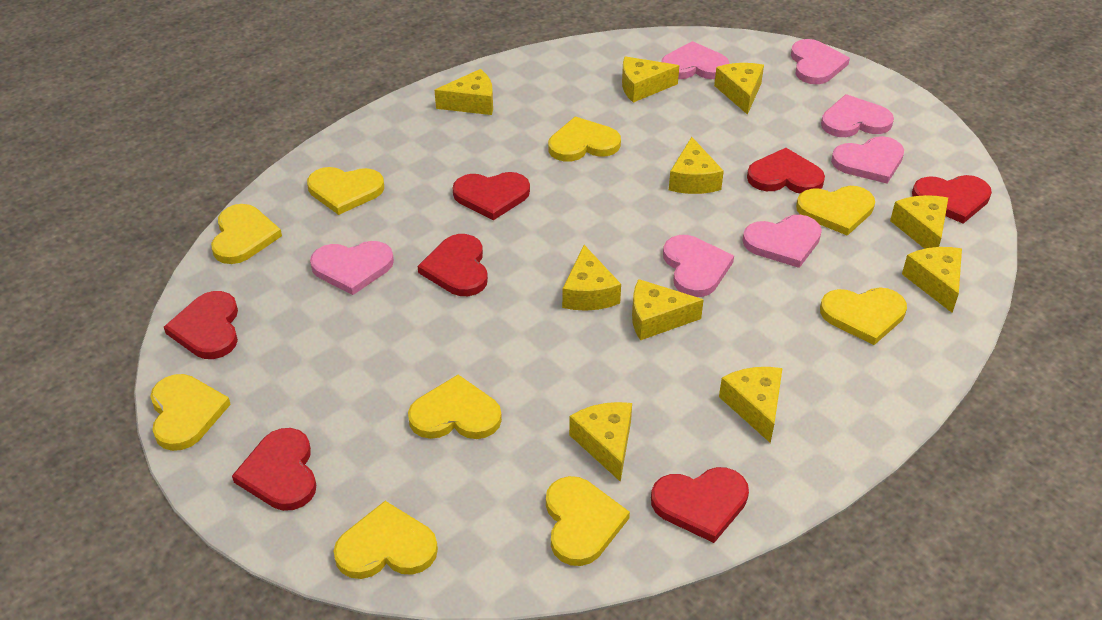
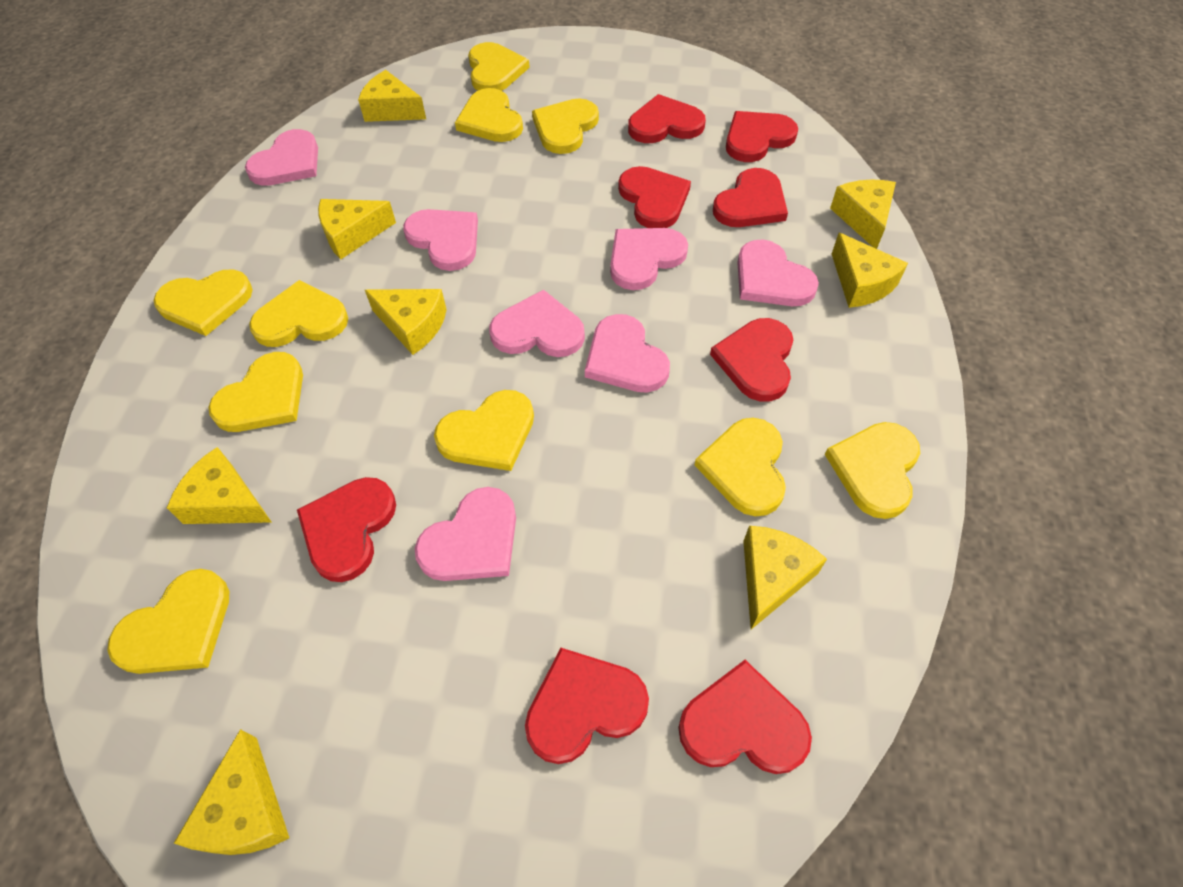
red heart: 7 -> 8
yellow cheese: 10 -> 8
yellow heart: 9 -> 10

